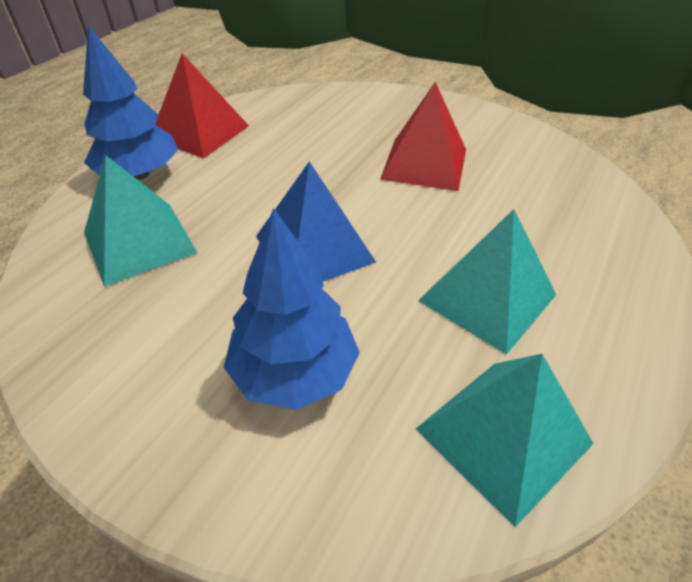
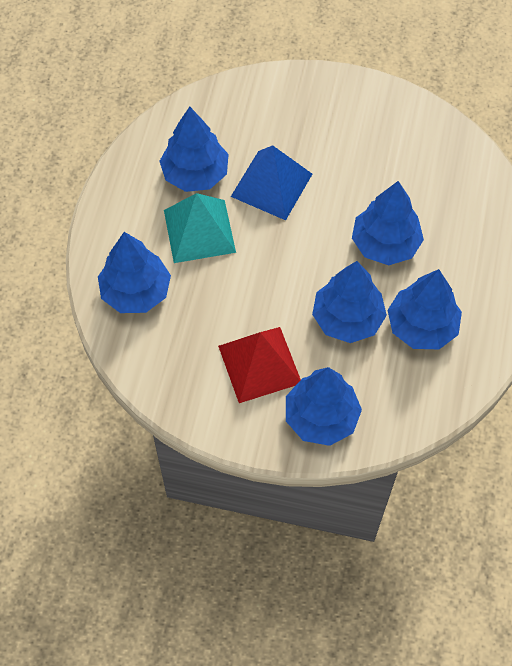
blue tree: 2 -> 6
red pyramid: 2 -> 1
turquoise pyramid: 3 -> 1

